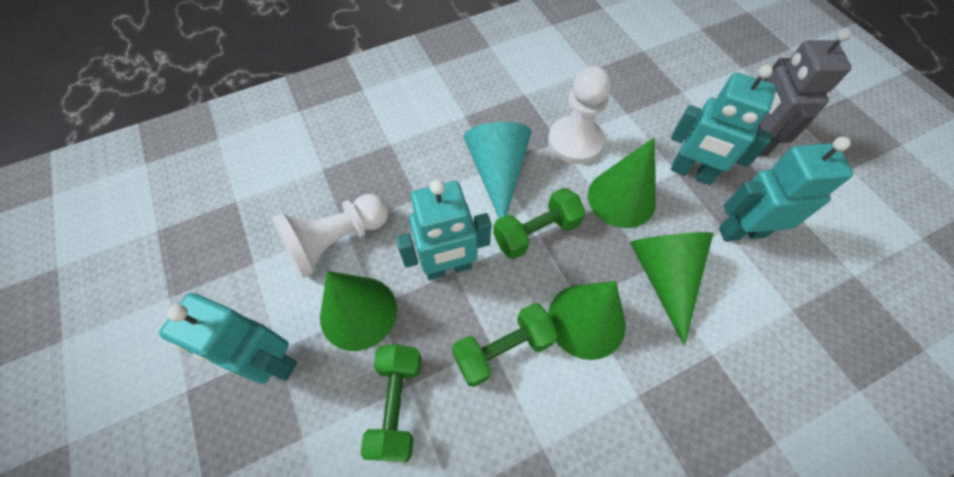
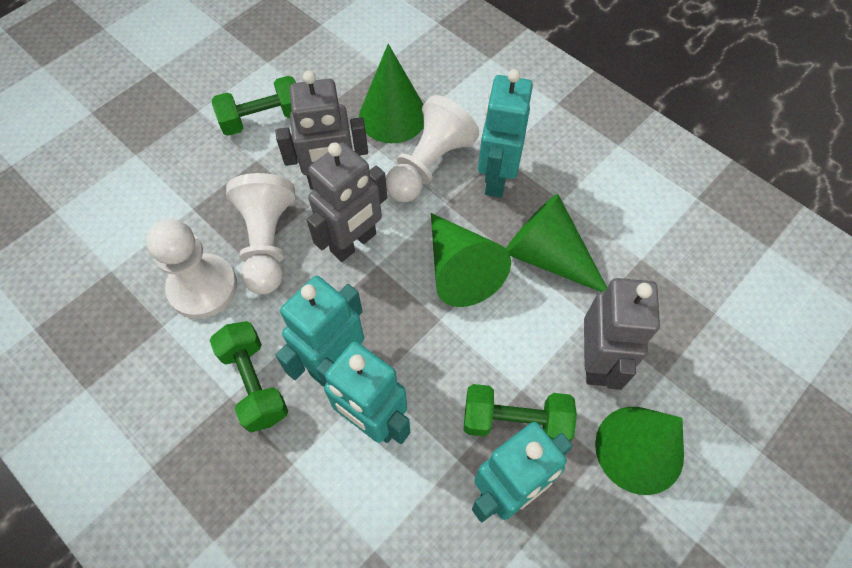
grey robot: 1 -> 3
turquoise cone: 1 -> 0
white pawn: 2 -> 3

